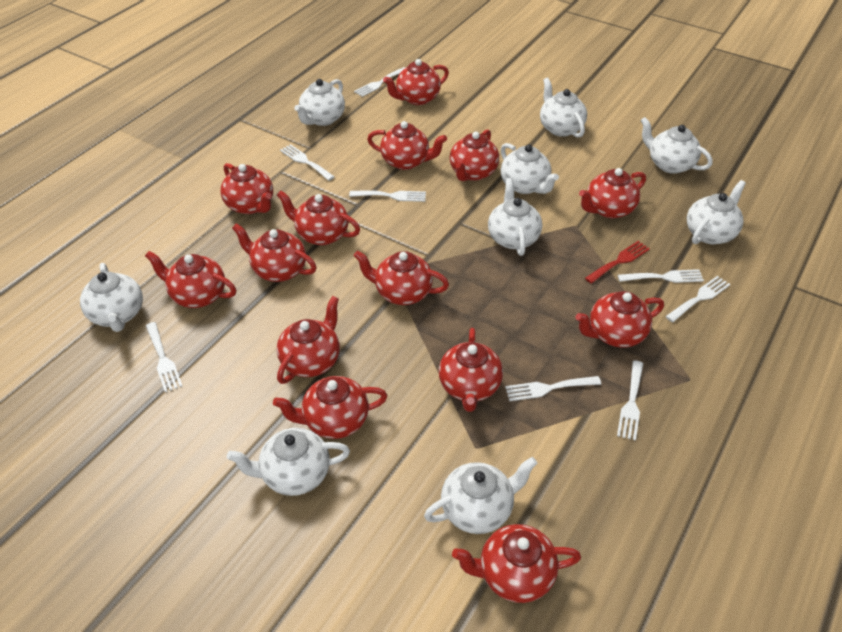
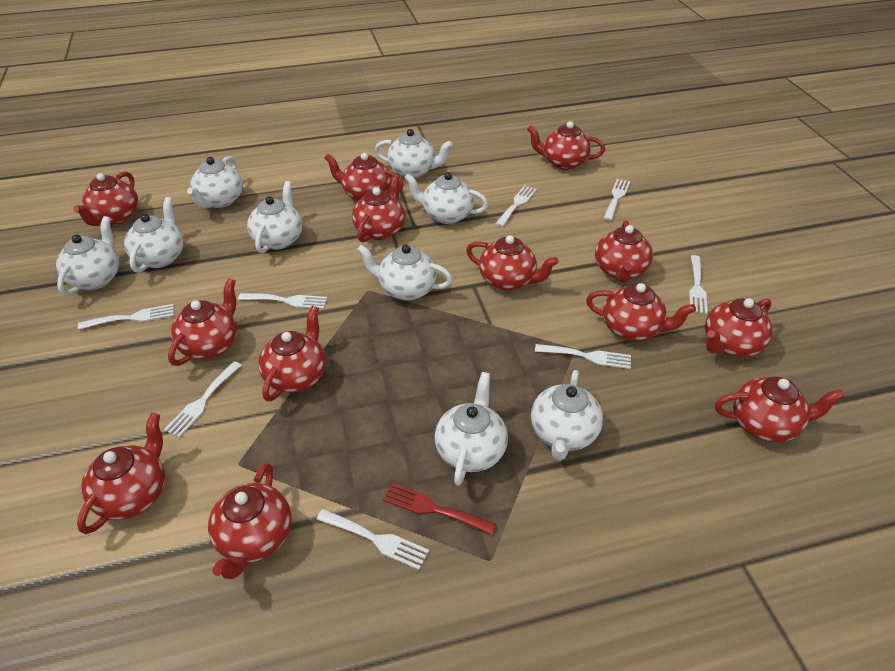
red teapot: 14 -> 13

